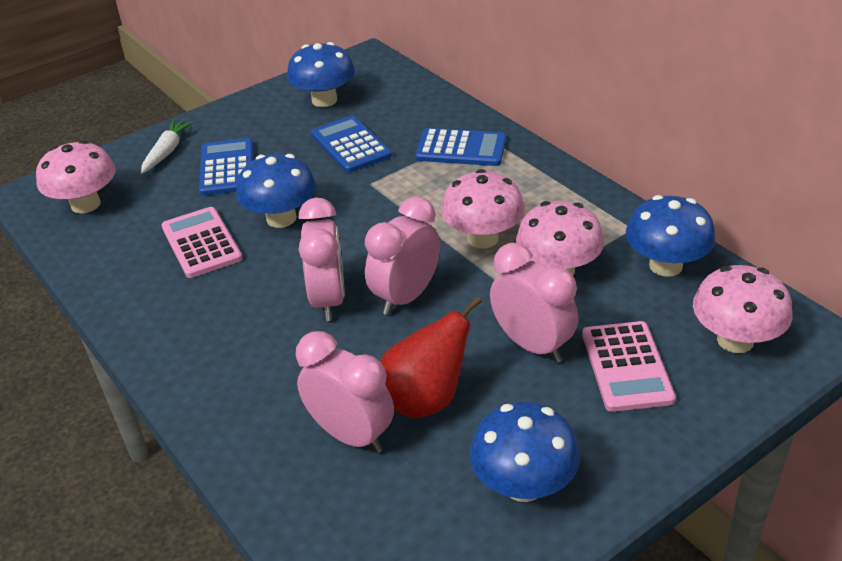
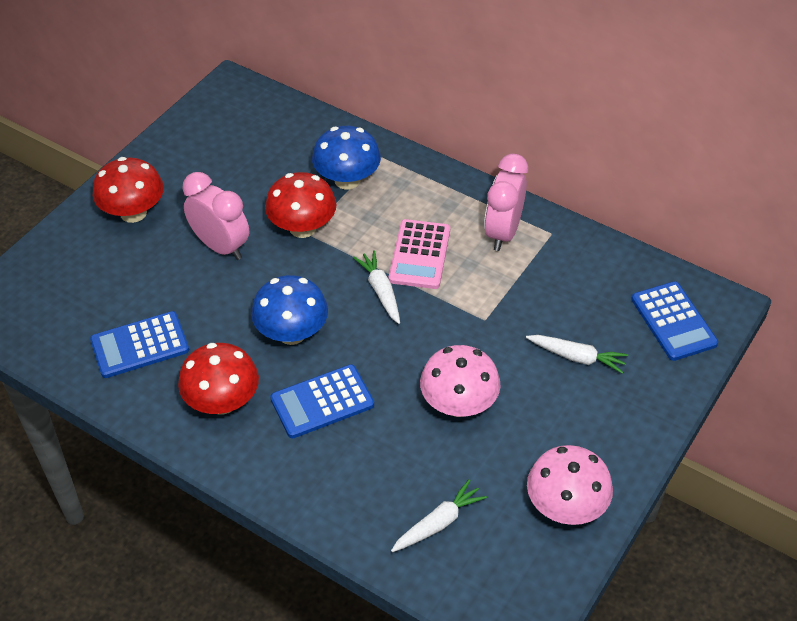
blue mushroom: 4 -> 2
pink calculator: 2 -> 1
pink clock: 4 -> 2
pink mushroom: 4 -> 2
red mushroom: 0 -> 3
red pear: 1 -> 0
white carrot: 1 -> 3

